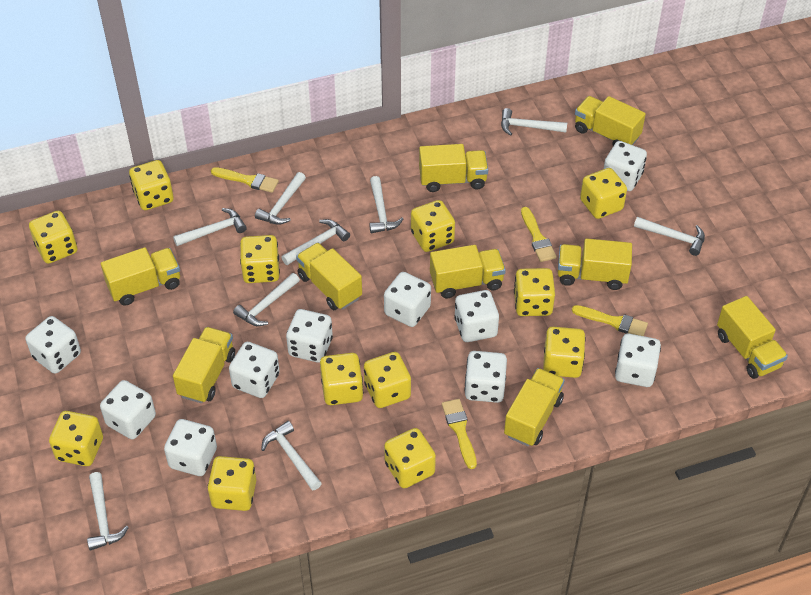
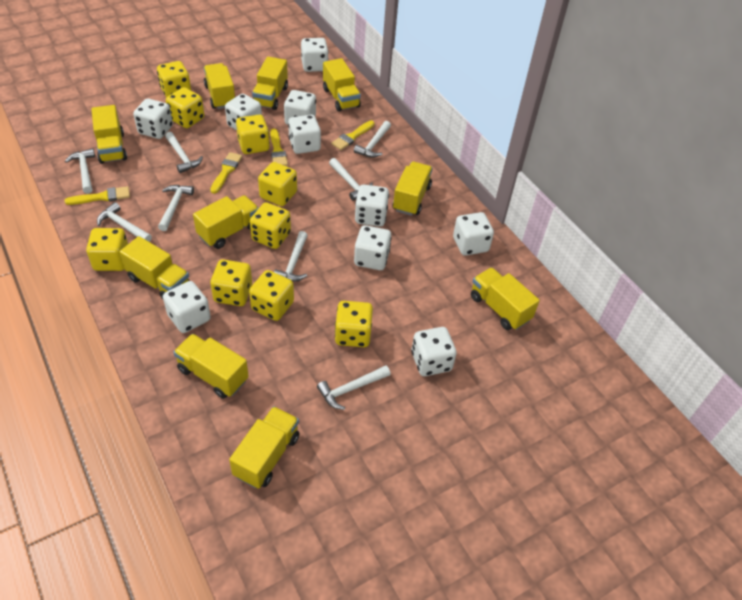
white hammer: 9 -> 8
yellow dice: 12 -> 9
yellow truck: 9 -> 10

